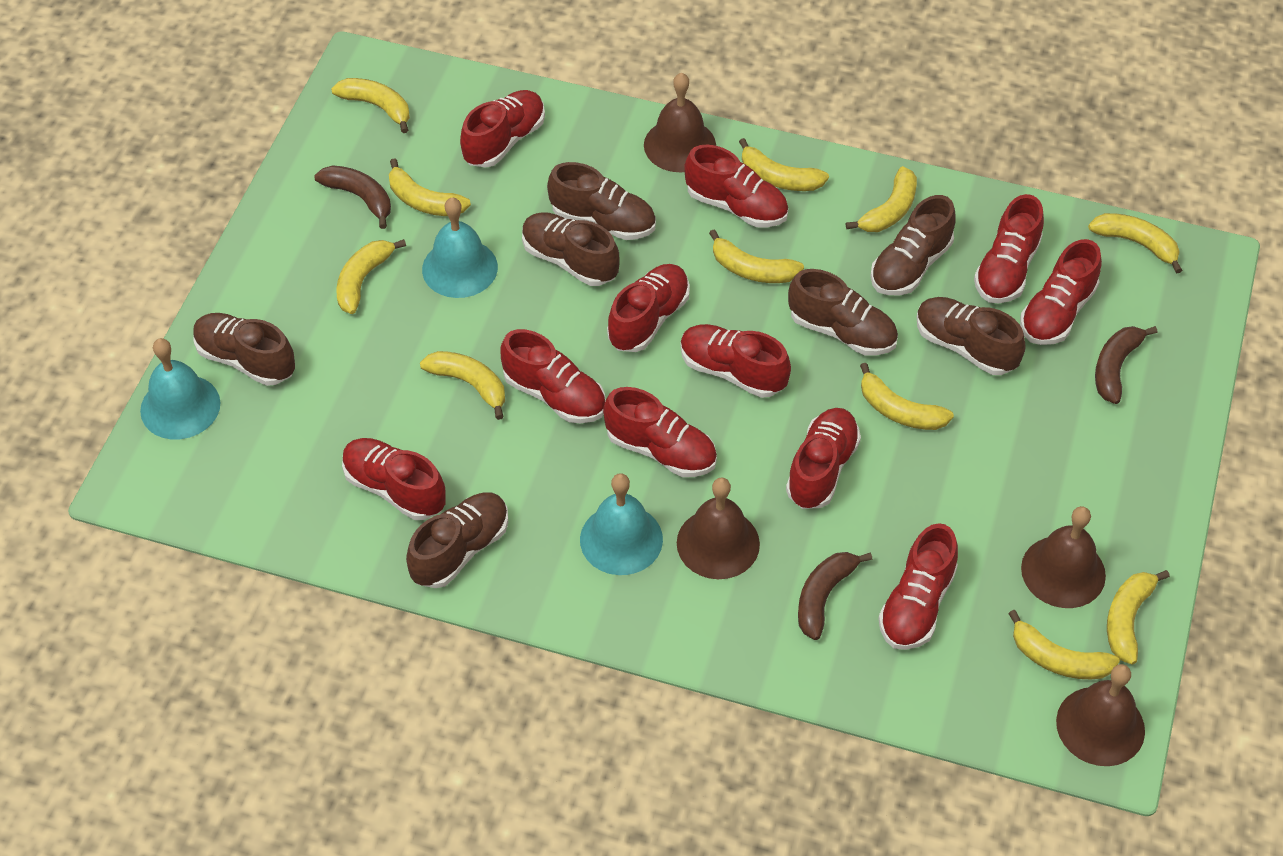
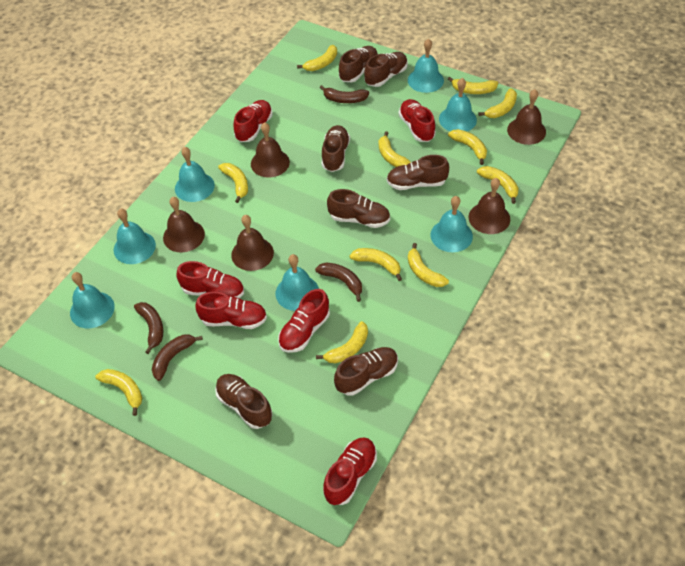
brown banana: 3 -> 4
brown bell: 4 -> 5
red shoe: 11 -> 6
turquoise bell: 3 -> 7

